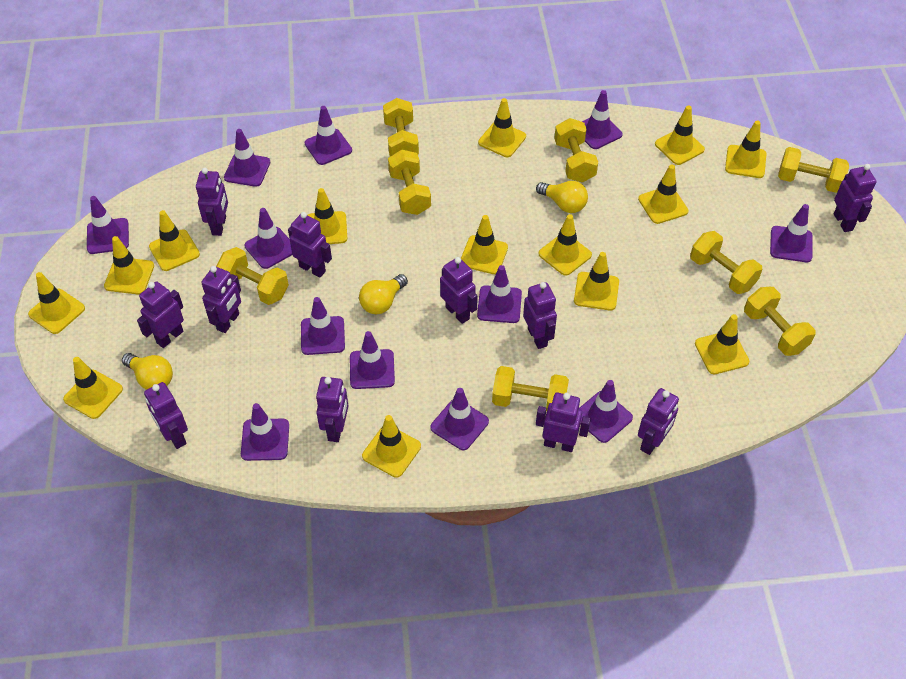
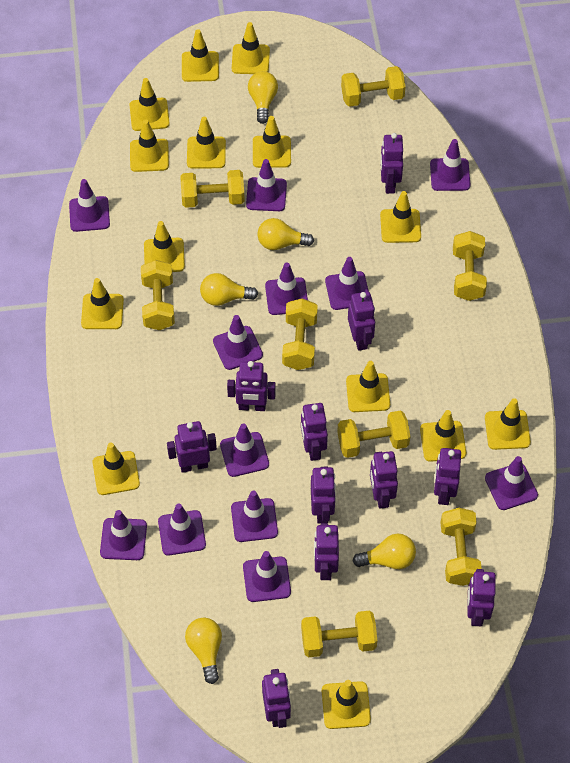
yellow light bulb: 3 -> 5

